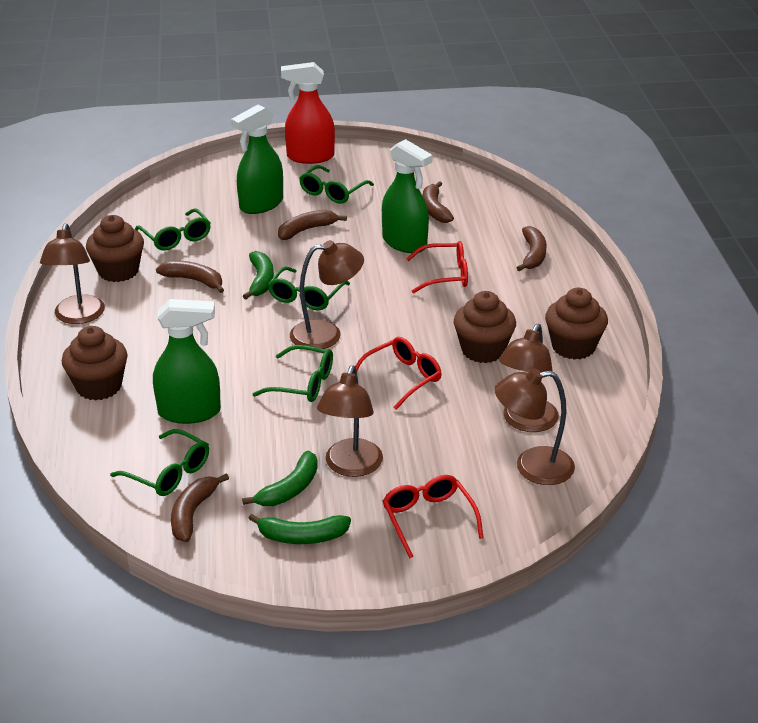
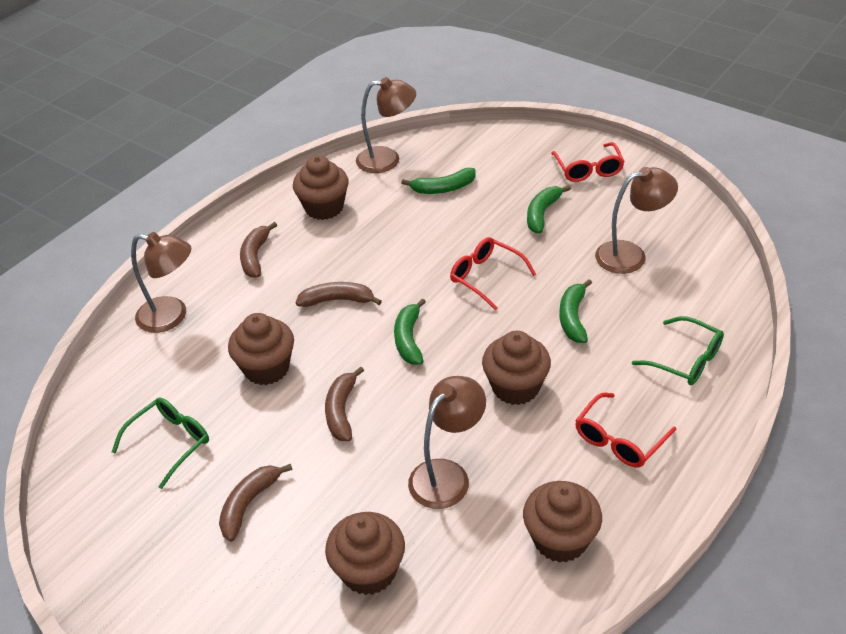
brown banana: 5 -> 4
brown cupcake: 4 -> 5
brown lamp: 5 -> 4
green banana: 3 -> 4
green glasses: 5 -> 2
green spray bottle: 3 -> 0
red spray bottle: 1 -> 0

